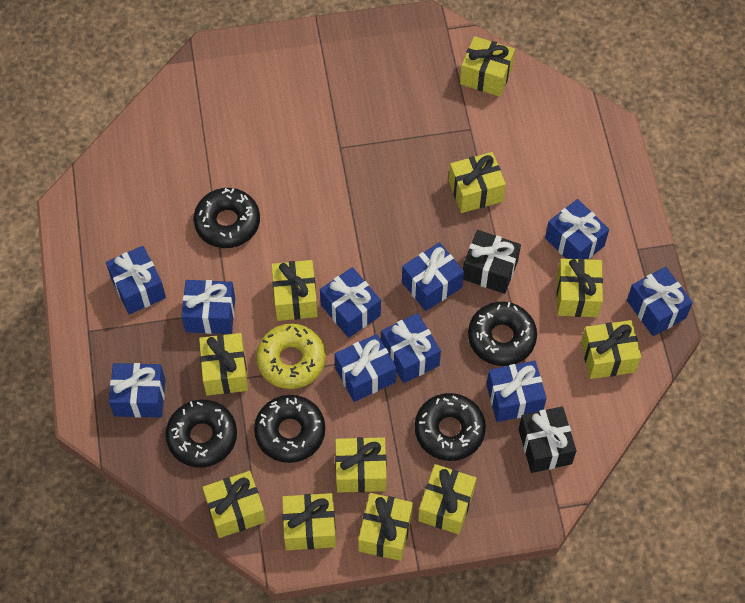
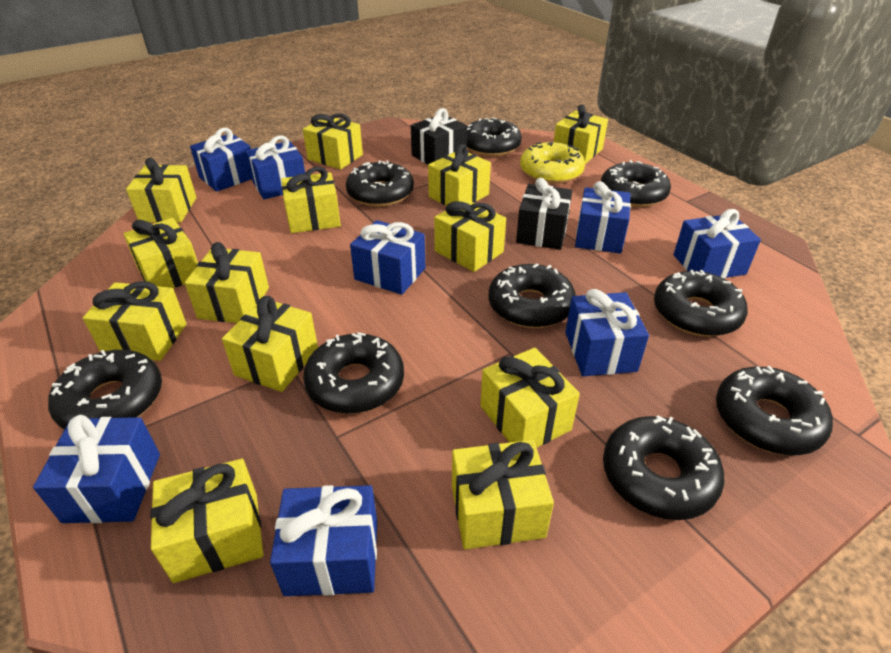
black donut: 5 -> 9
blue gift: 10 -> 8
yellow gift: 11 -> 13

